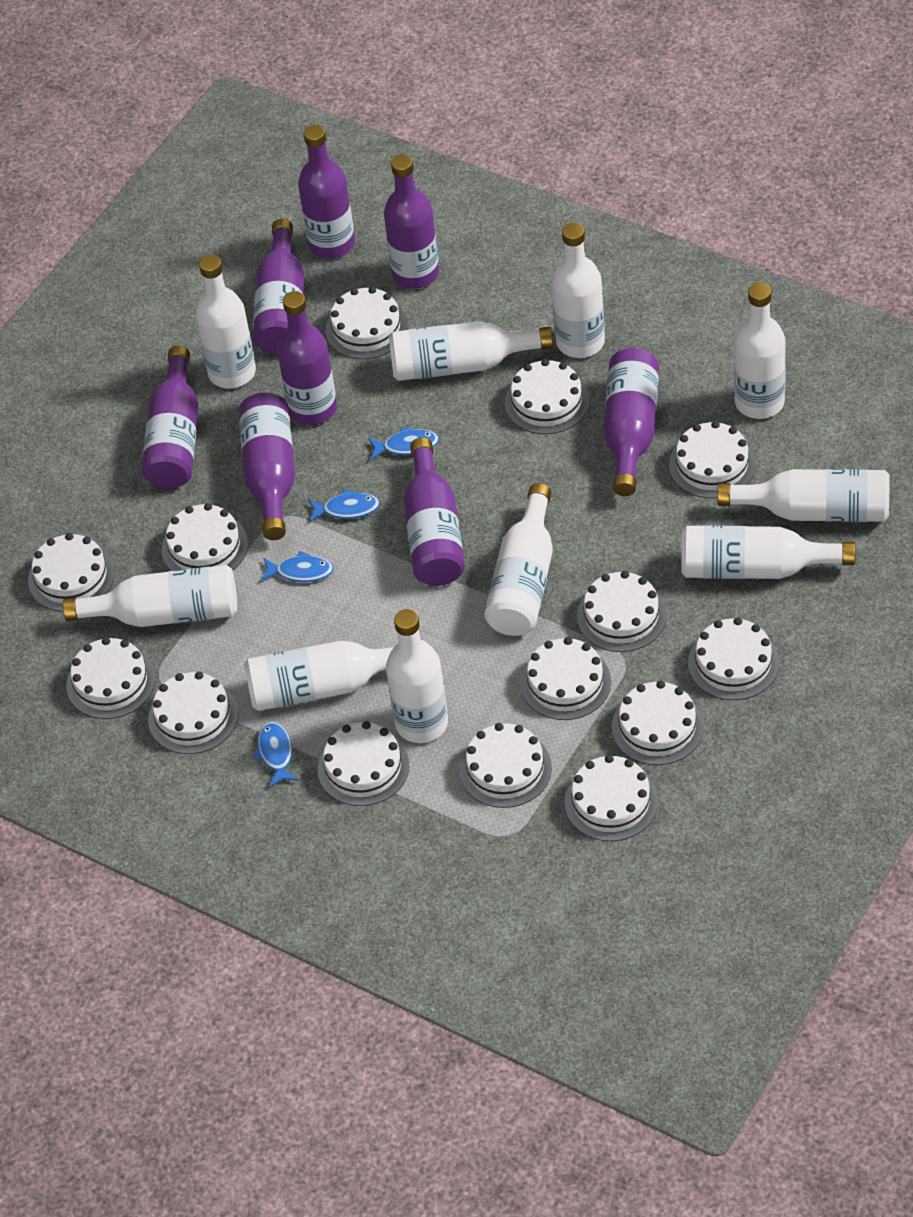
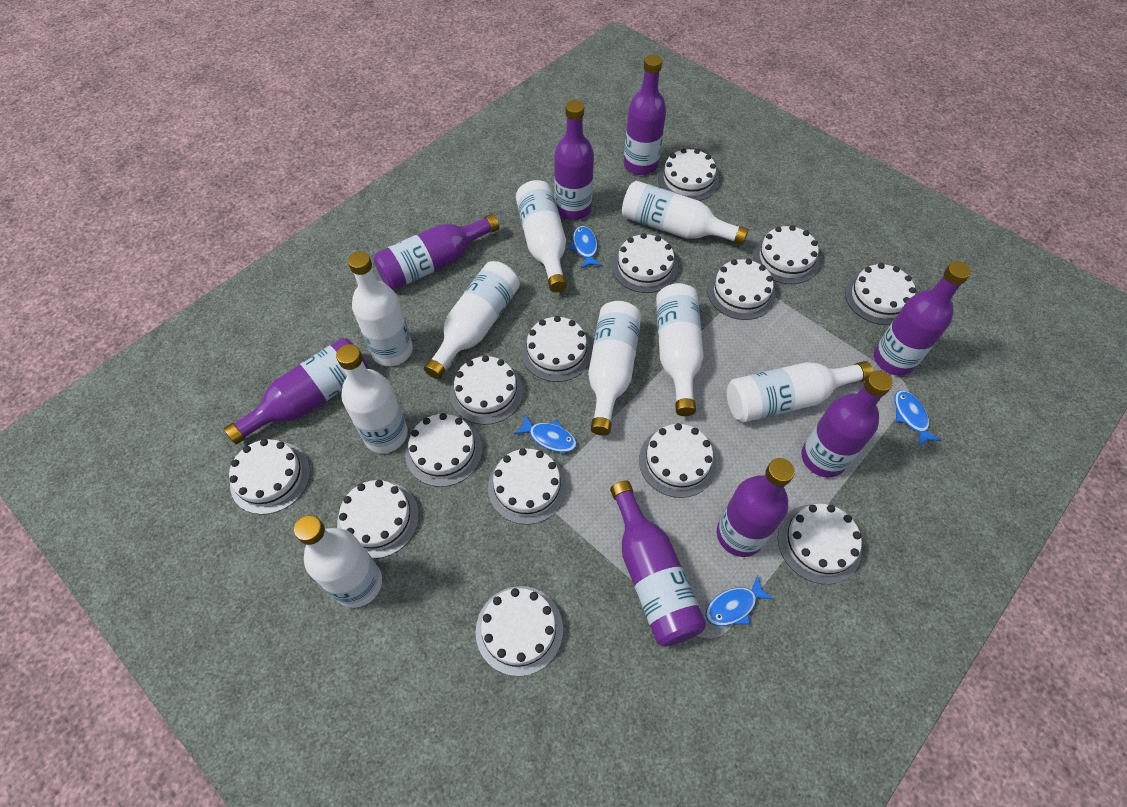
white bottle: 10 -> 9

